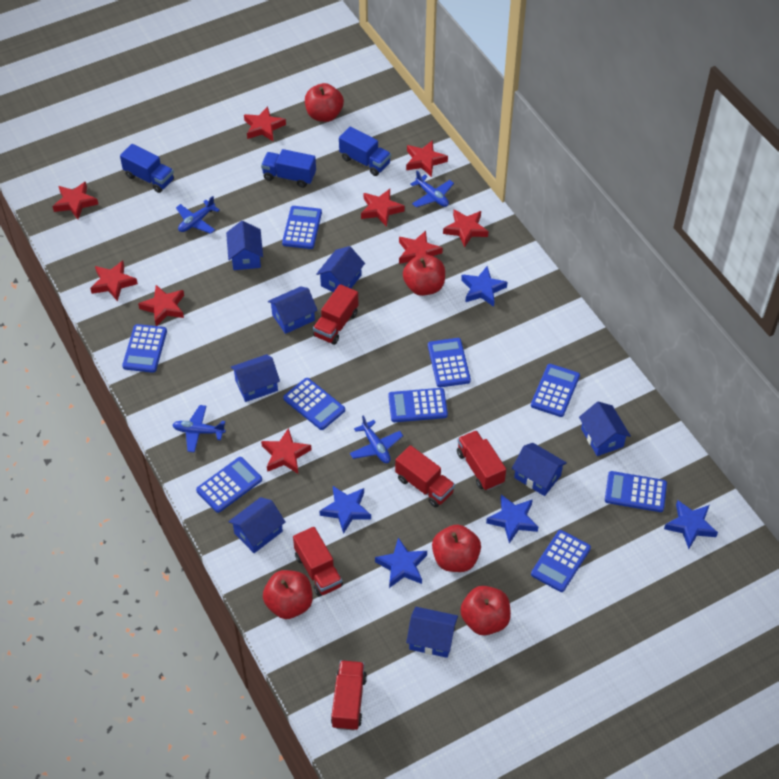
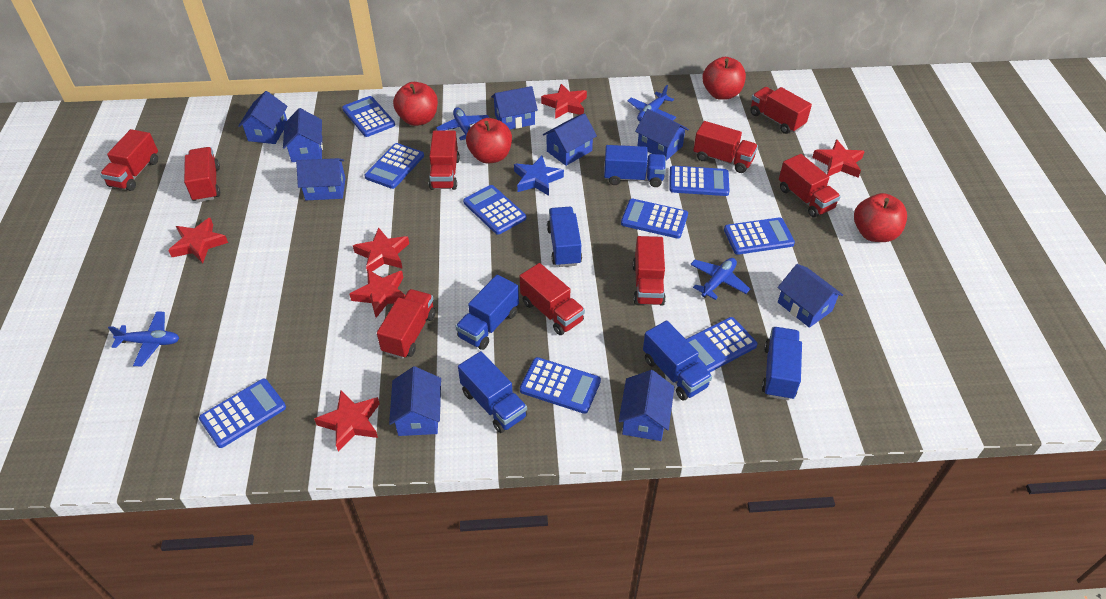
blue house: 8 -> 9
blue star: 5 -> 1
blue truck: 3 -> 6
red apple: 5 -> 4
red star: 9 -> 6
red truck: 5 -> 9

